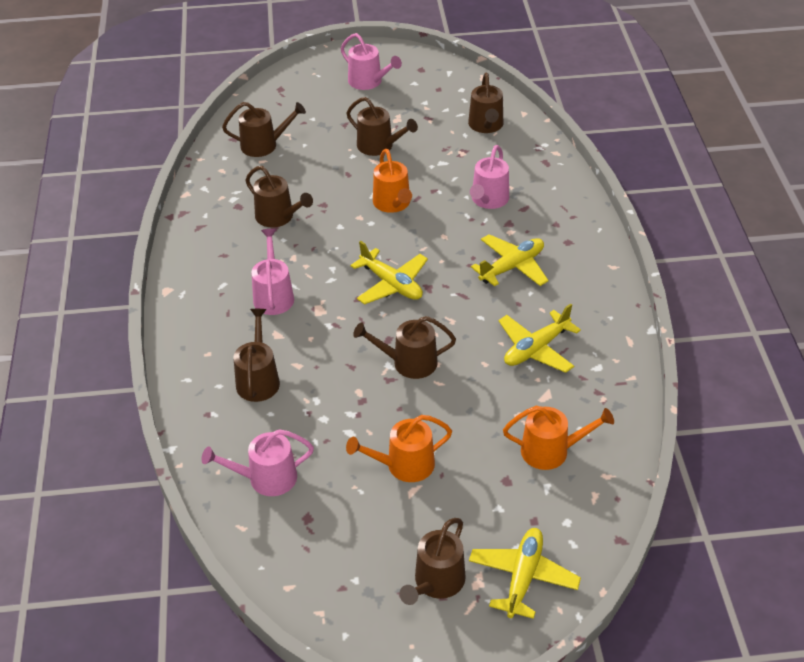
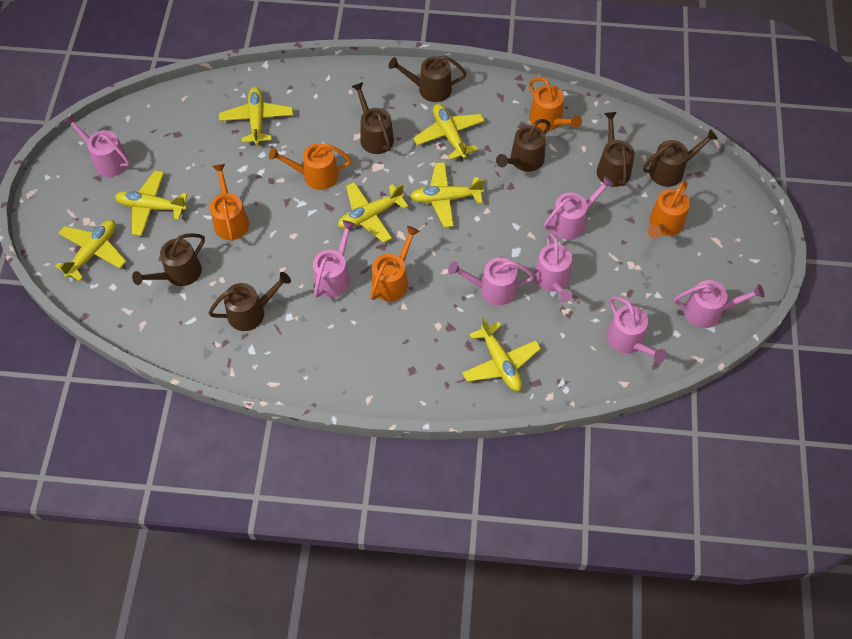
orange watering can: 3 -> 5
pink watering can: 4 -> 7
yellow plane: 4 -> 7

